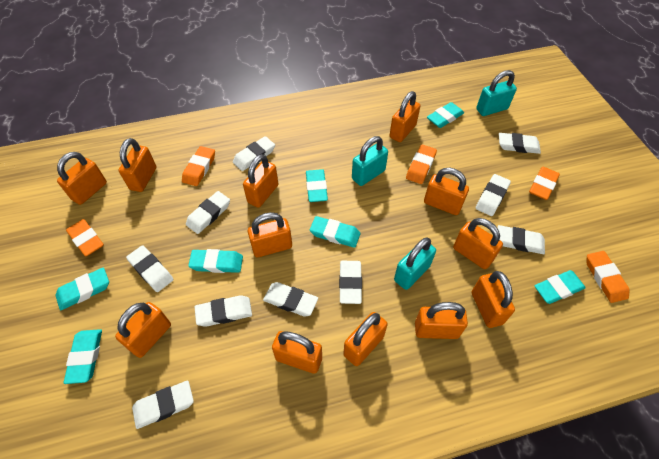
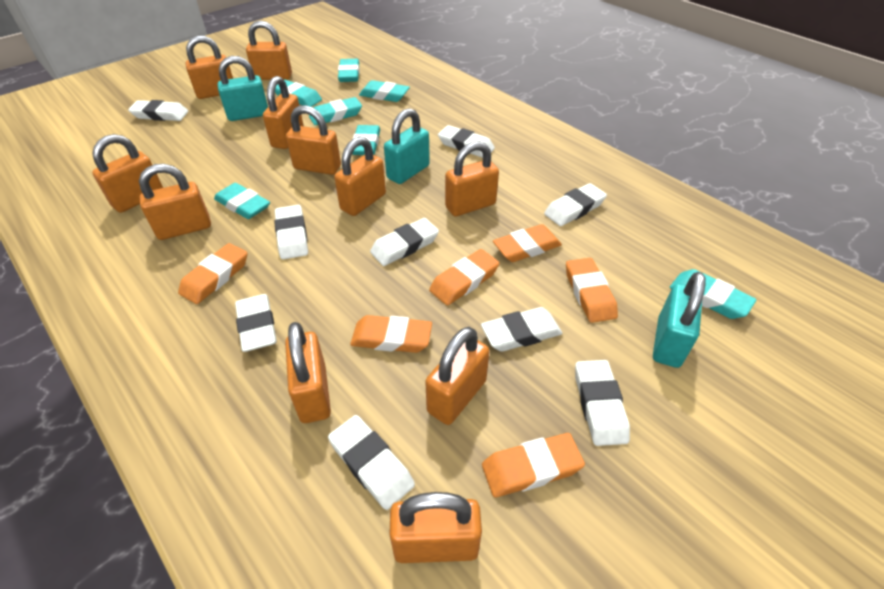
orange eraser: 5 -> 6
orange padlock: 12 -> 11
white eraser: 10 -> 9

